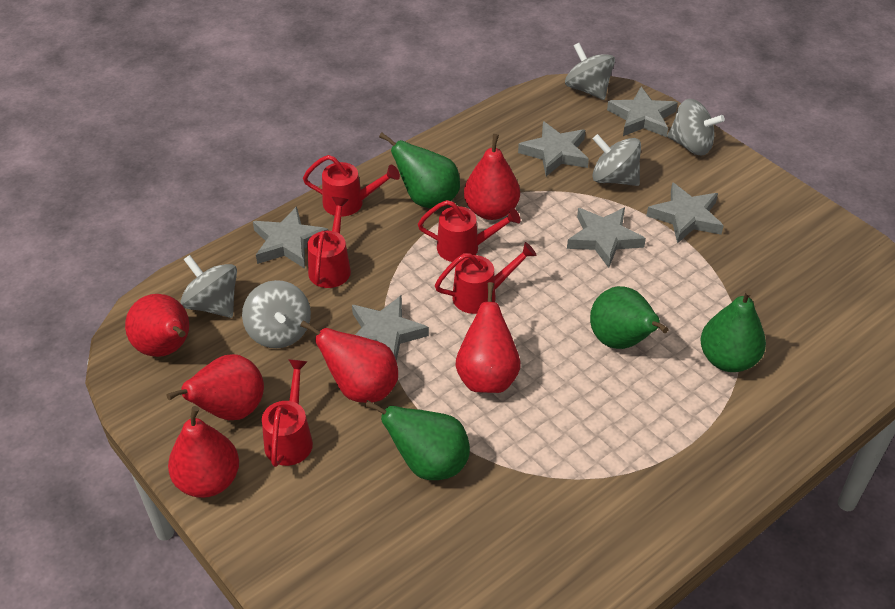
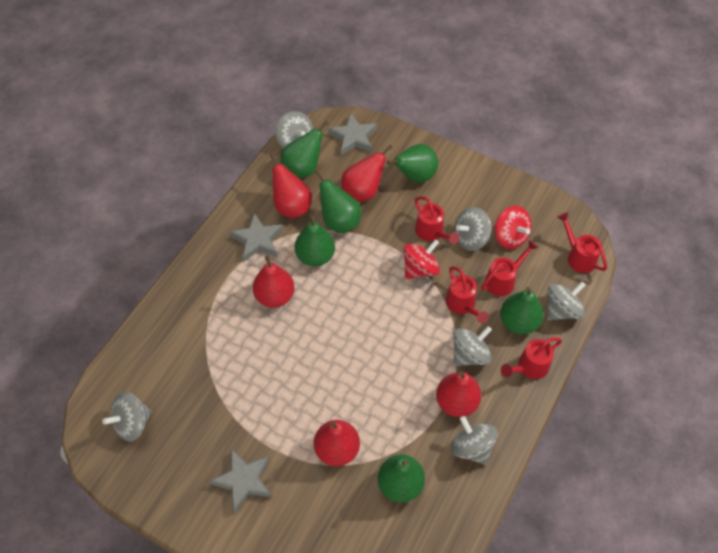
green pear: 4 -> 6
grey spinning top: 5 -> 6
grey star: 6 -> 3
red pear: 6 -> 5
red spinning top: 0 -> 2

